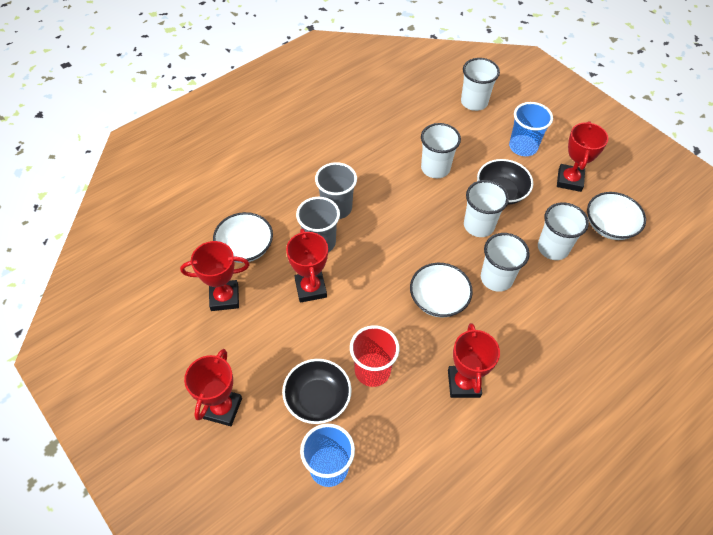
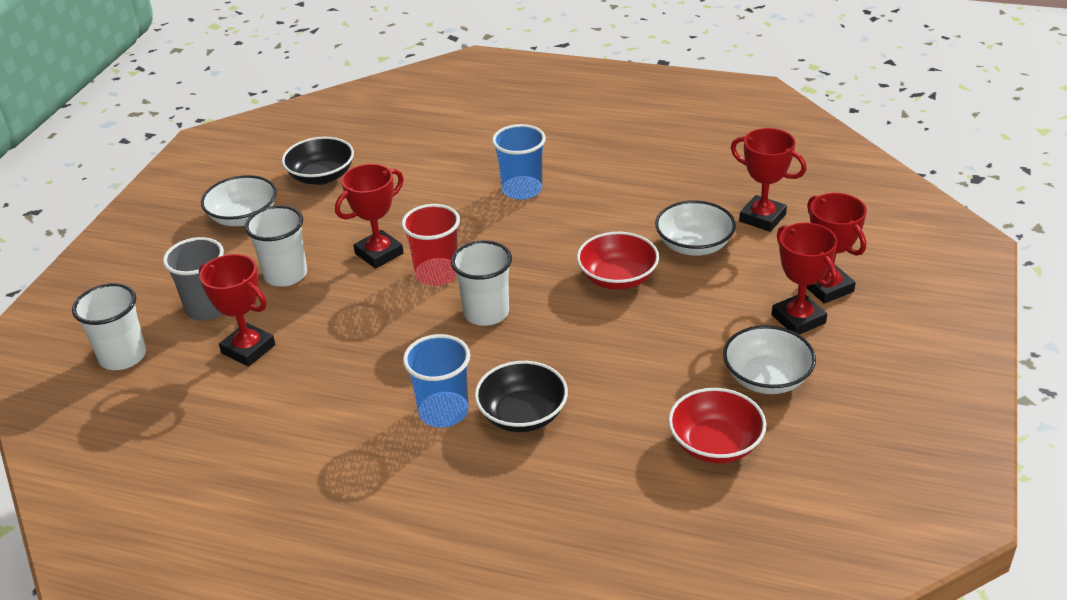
grey cup: 2 -> 1
red bowl: 0 -> 2
white cup: 5 -> 3

